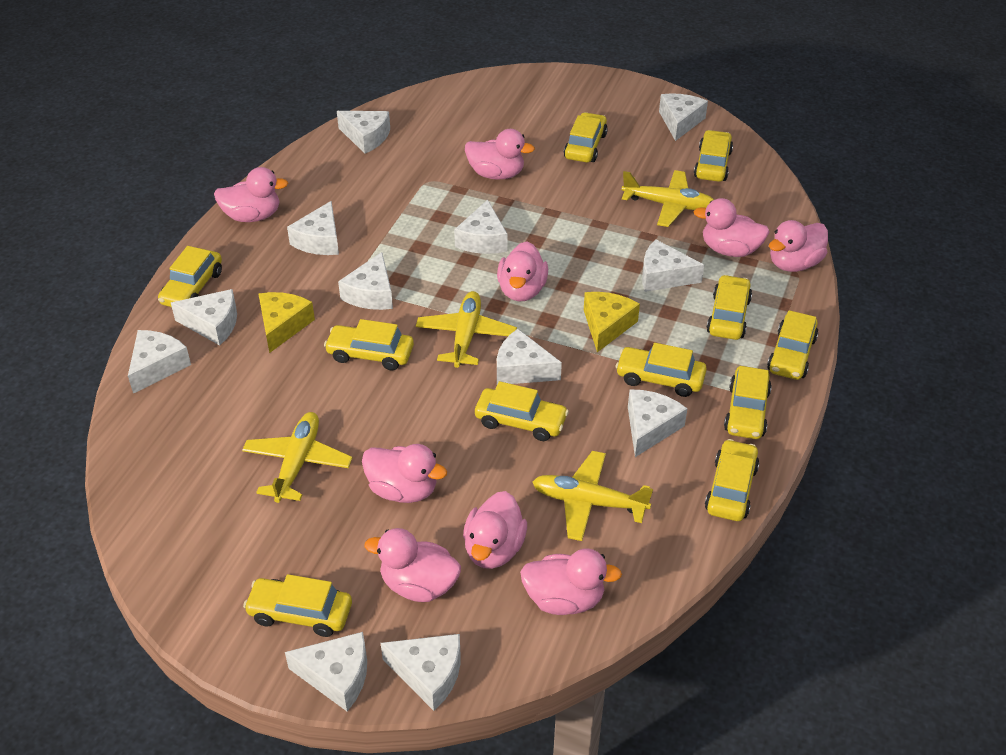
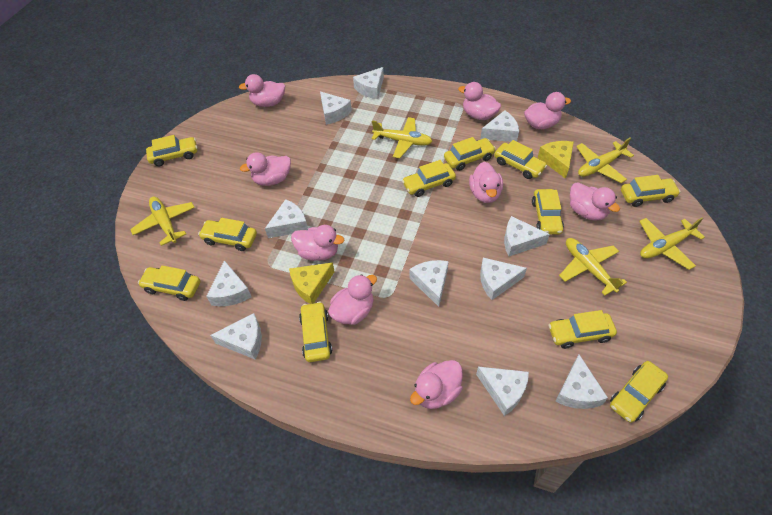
white cheese: 12 -> 11
yellow plane: 4 -> 5

